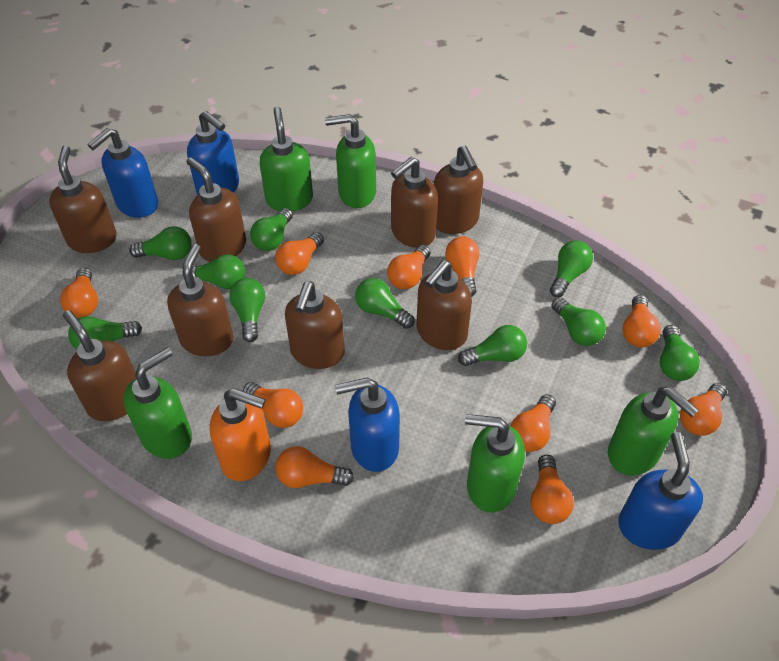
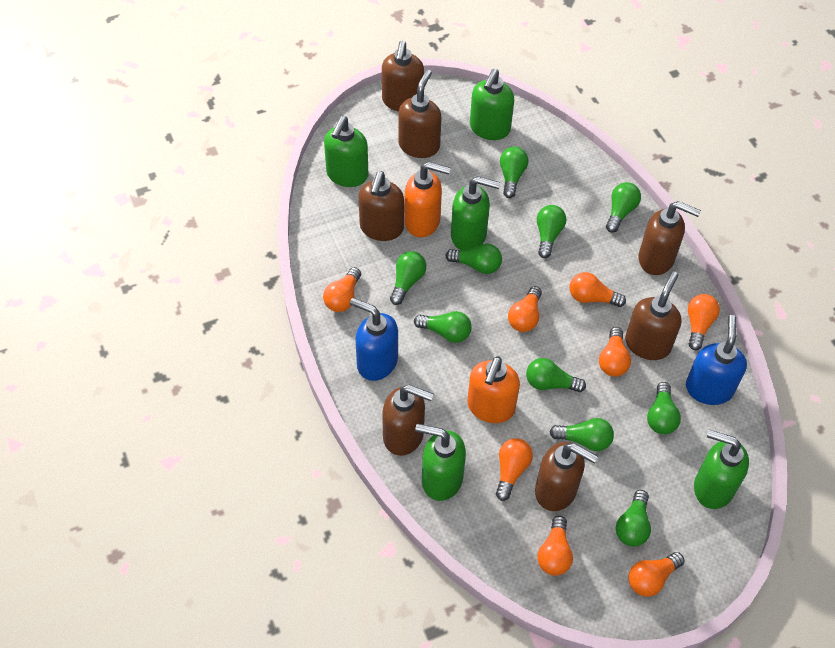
blue soap dispenser: 4 -> 2
brown soap dispenser: 8 -> 7
orange light bulb: 10 -> 8
orange soap dispenser: 1 -> 2

